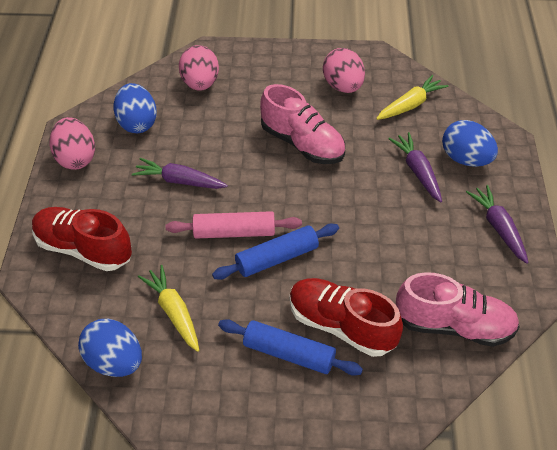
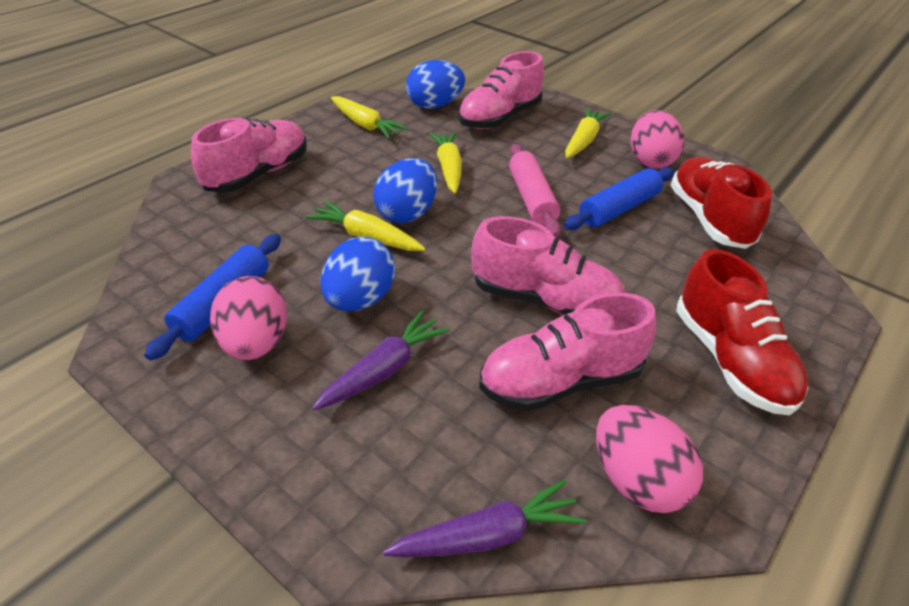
pink shoe: 2 -> 4
purple carrot: 3 -> 2
yellow carrot: 2 -> 4

